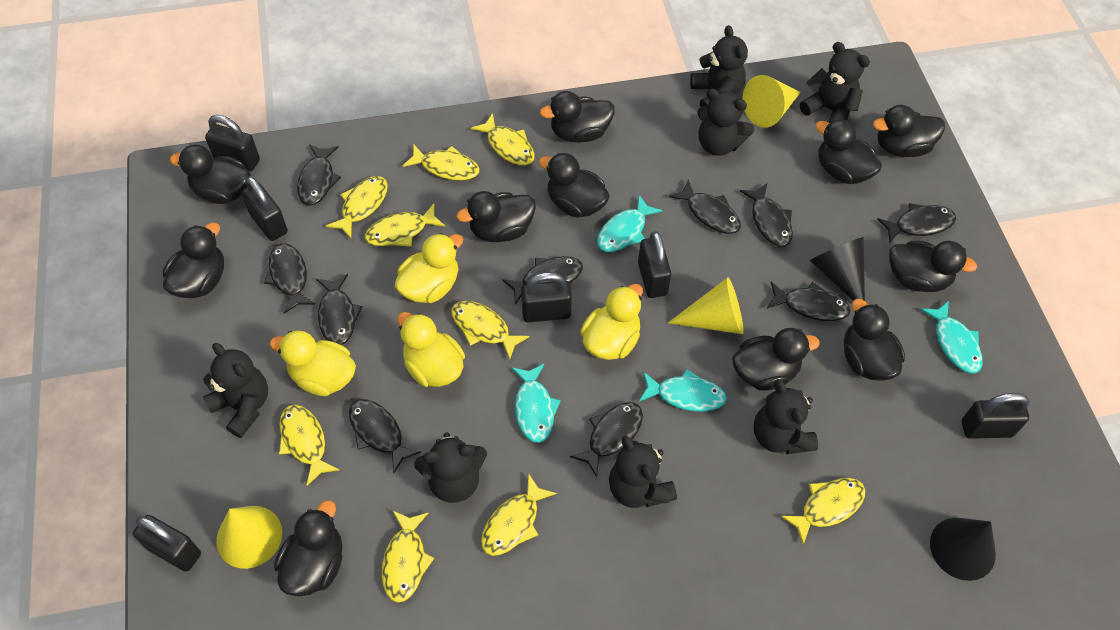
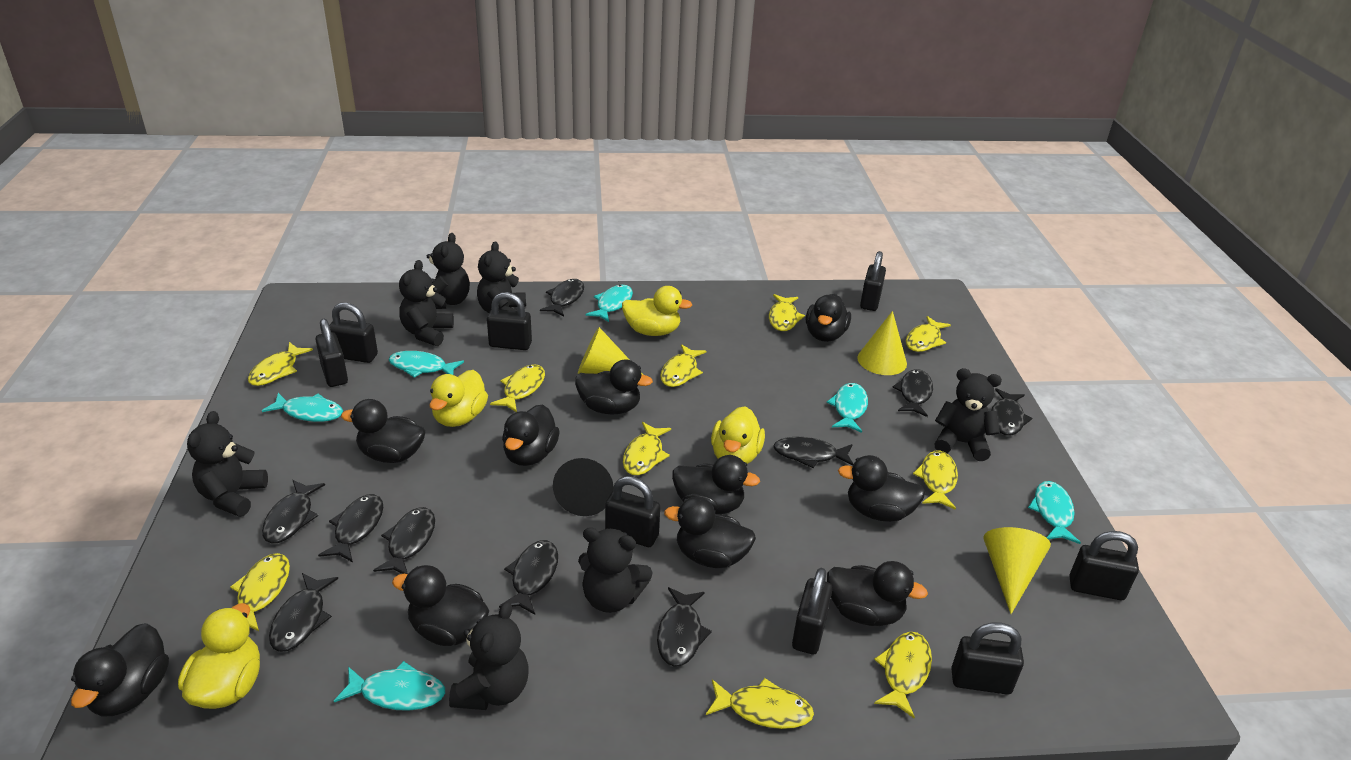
black cone: 2 -> 1
black duck: 11 -> 10
black padlock: 6 -> 8
turquoise fish: 4 -> 6
yellow fish: 9 -> 10

